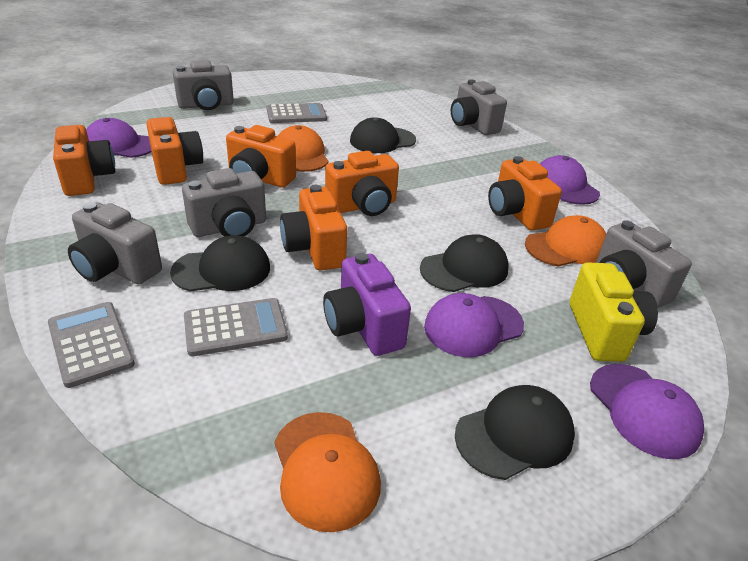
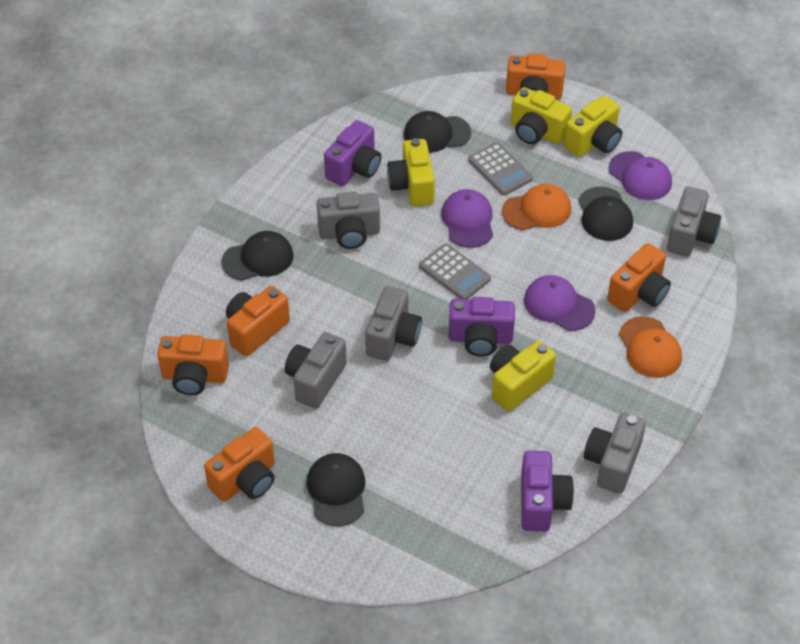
grey calculator: 3 -> 2
orange camera: 6 -> 5
orange cap: 3 -> 2
purple camera: 1 -> 3
purple cap: 4 -> 3
yellow camera: 1 -> 4

